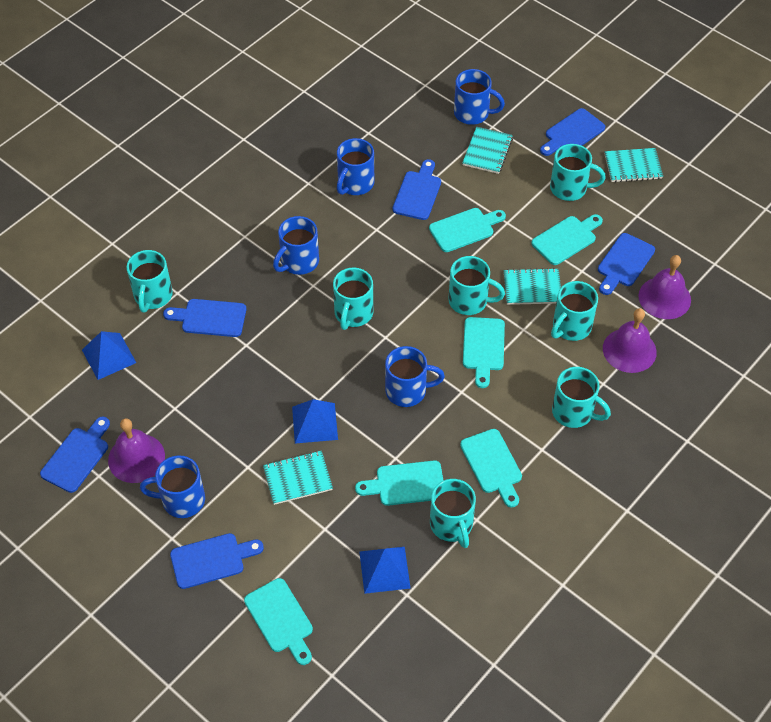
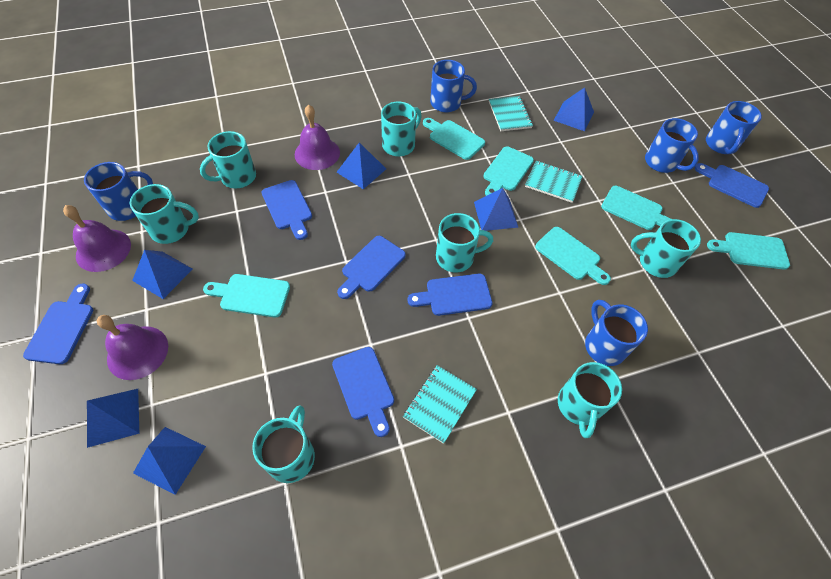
blue pyramid: 3 -> 6
turquoise notebook: 4 -> 3

